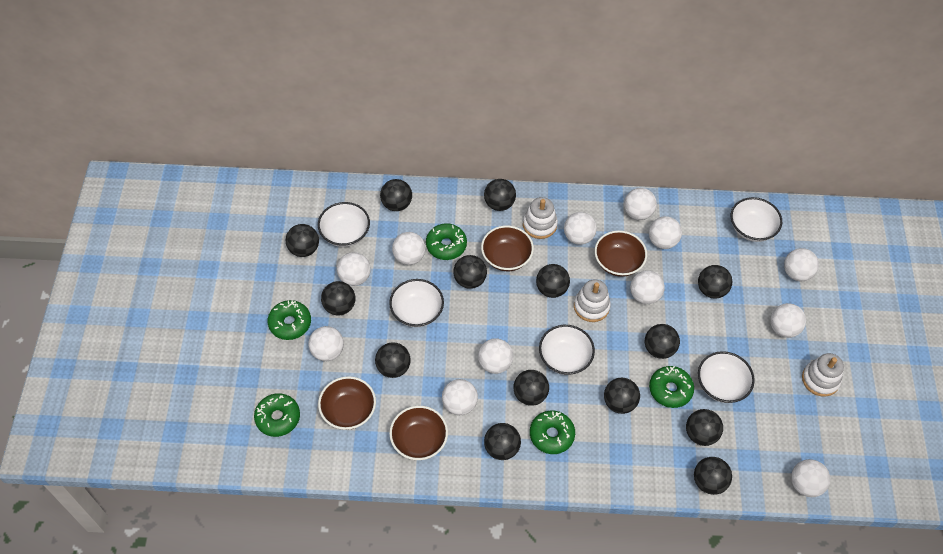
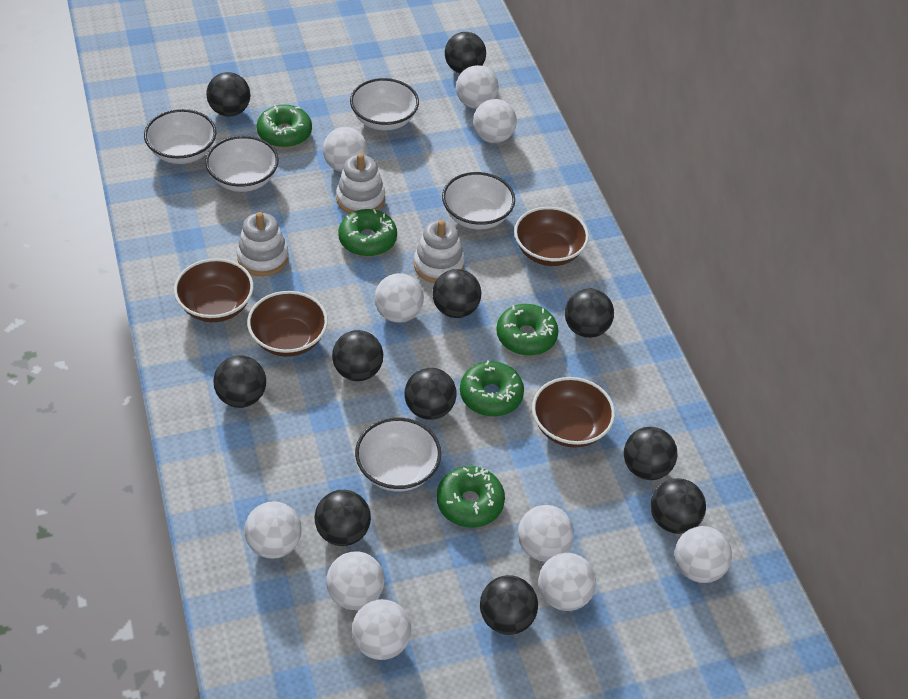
black ball: 14 -> 11
white ball: 12 -> 10

